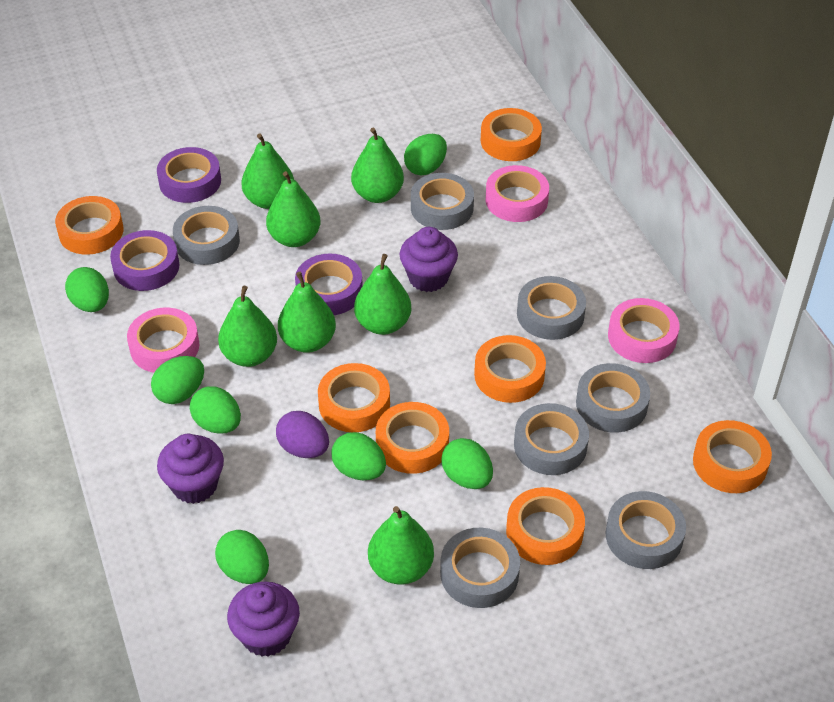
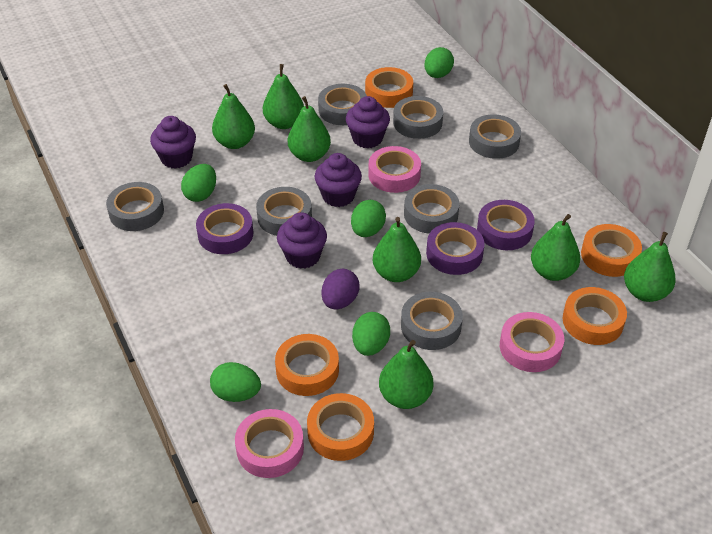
green egg: 7 -> 5
orange tape: 7 -> 5
purple cupcake: 3 -> 4

